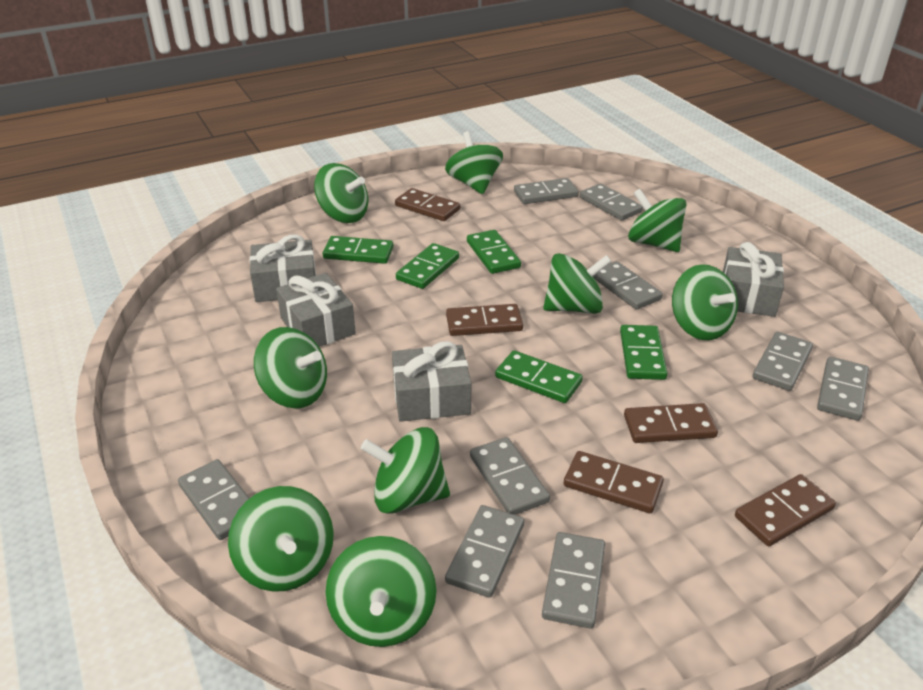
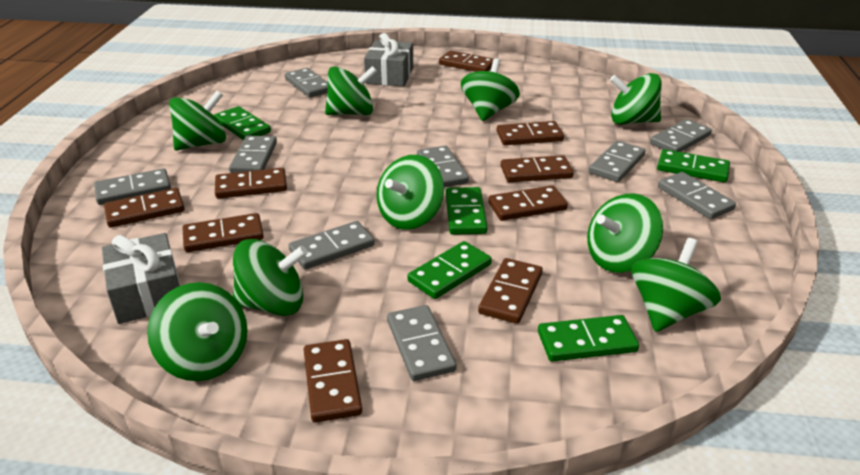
brown domino: 5 -> 9
grey gift: 4 -> 2

